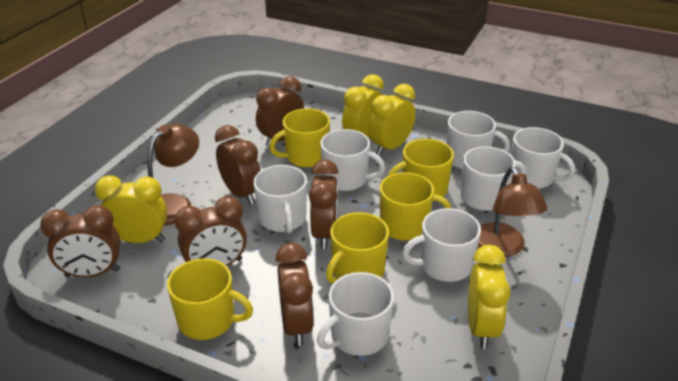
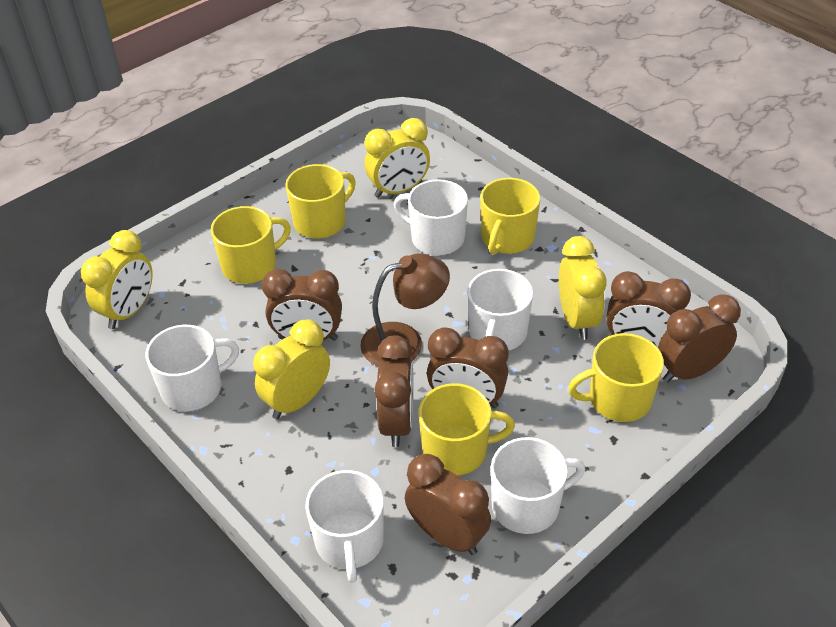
brown lamp: 2 -> 1
white mug: 7 -> 5

